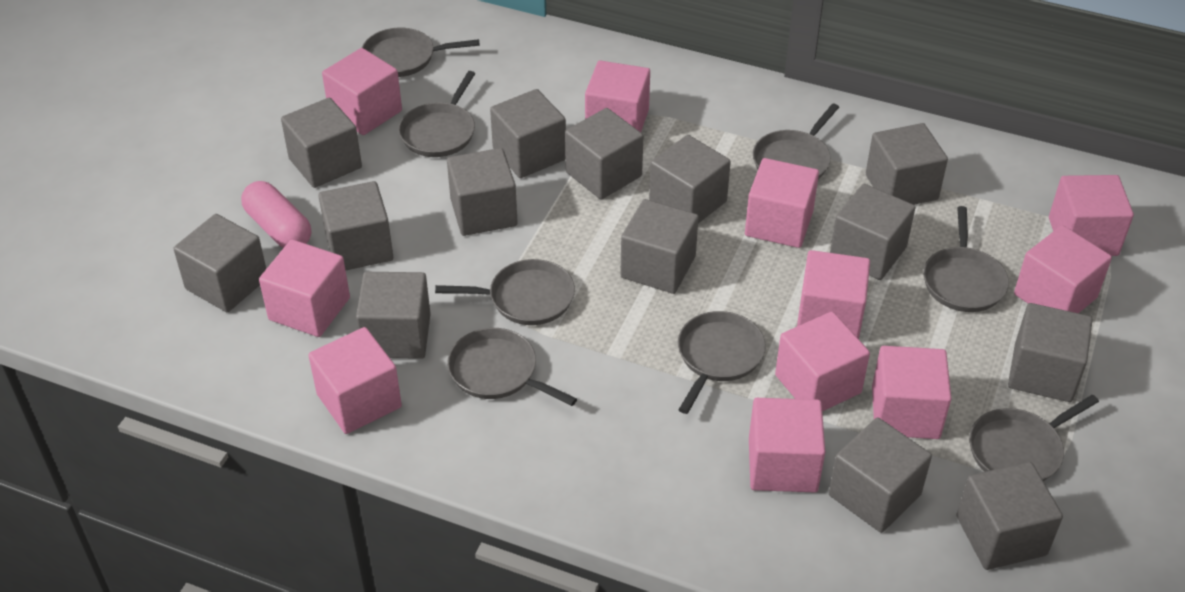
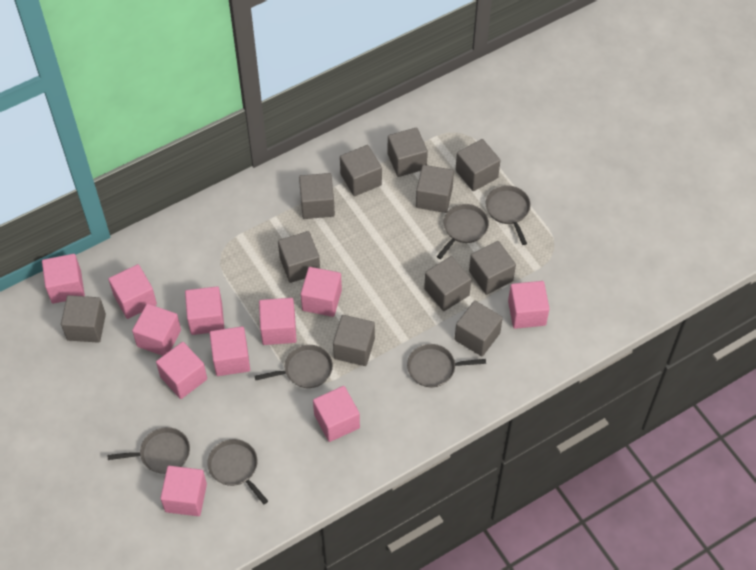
grey cube: 14 -> 11
grey pan: 8 -> 6
pink capsule: 1 -> 0

